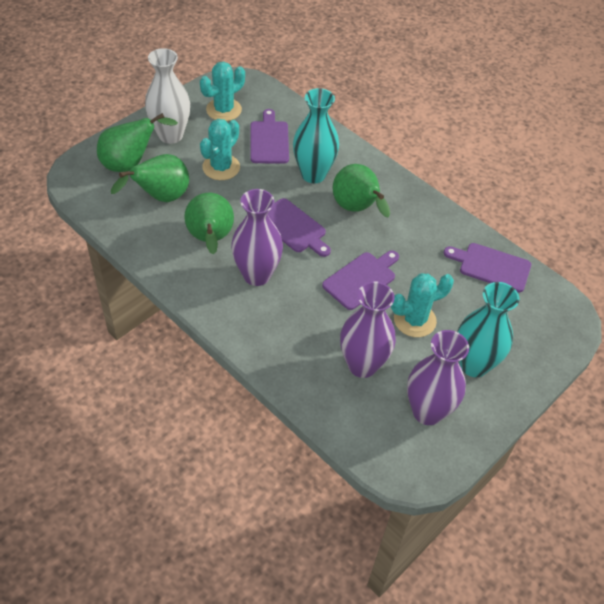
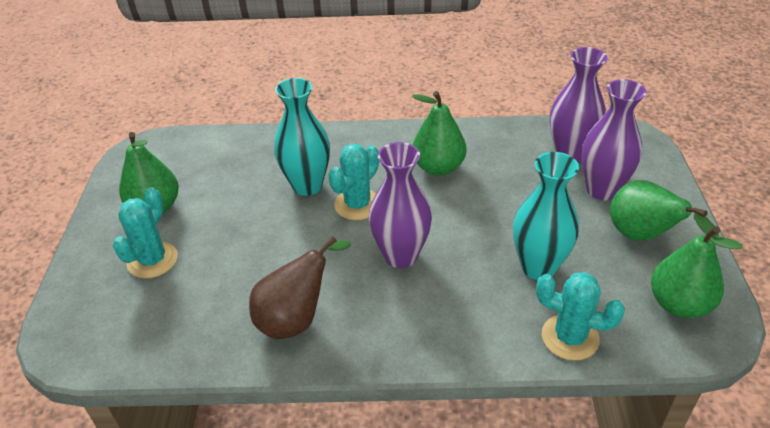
brown pear: 0 -> 1
purple cutting board: 4 -> 0
white vase: 1 -> 0

